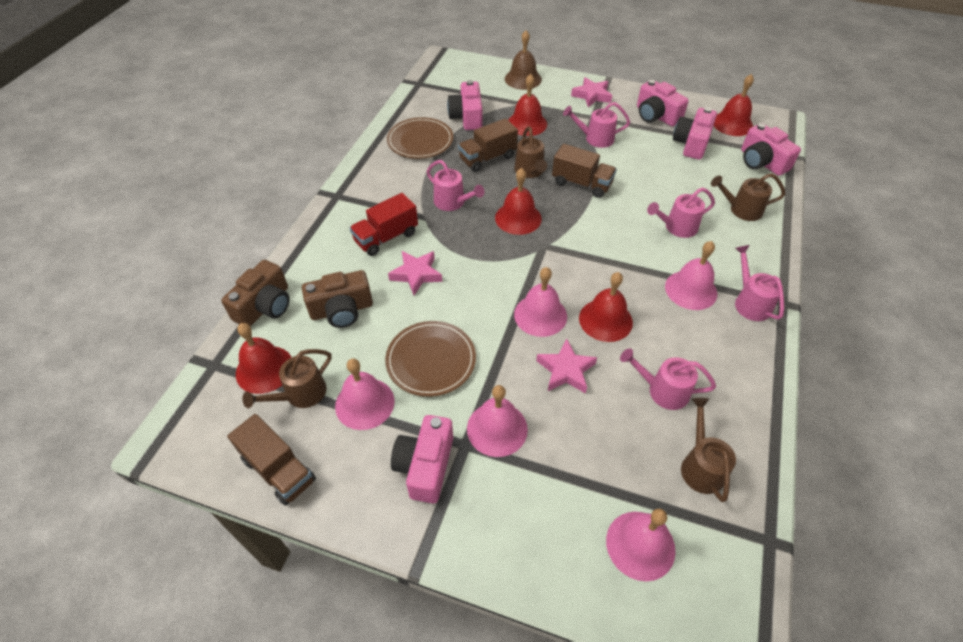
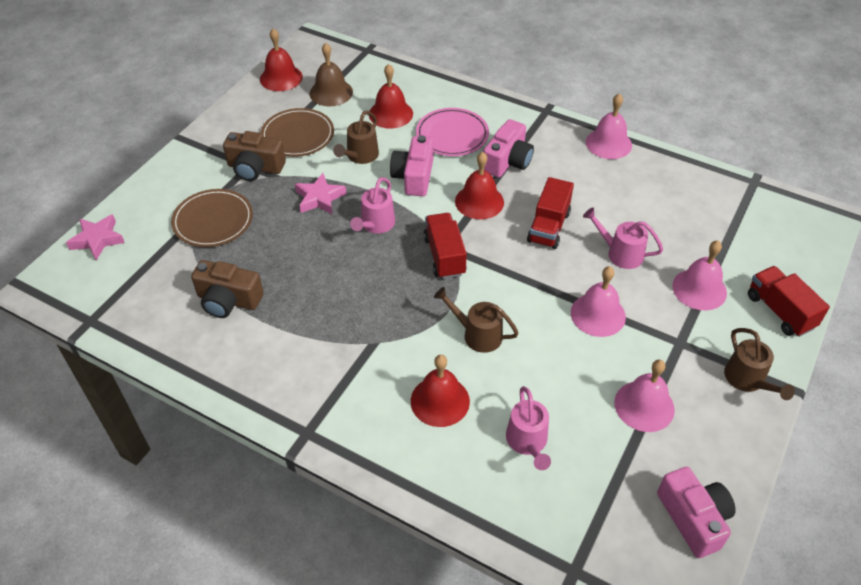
brown truck: 3 -> 0
brown watering can: 4 -> 3
pink bell: 5 -> 4
pink camera: 5 -> 3
pink plate: 0 -> 1
pink star: 3 -> 2
pink watering can: 5 -> 3
red bell: 5 -> 4
red truck: 1 -> 3

